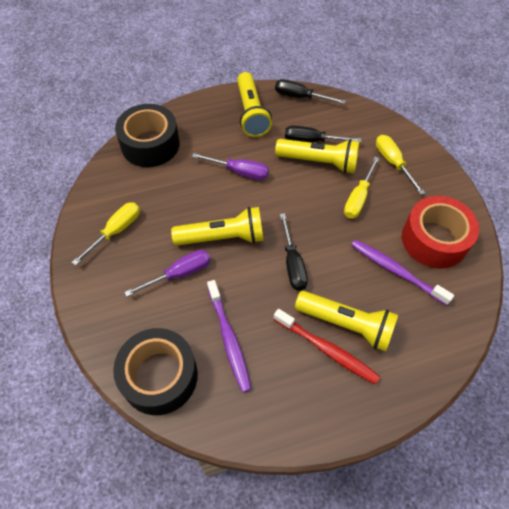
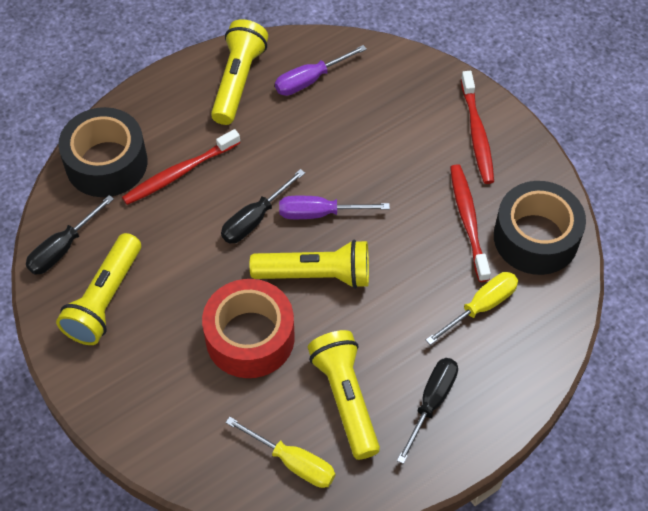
purple toothbrush: 2 -> 0
red toothbrush: 1 -> 3
yellow screwdriver: 3 -> 2

